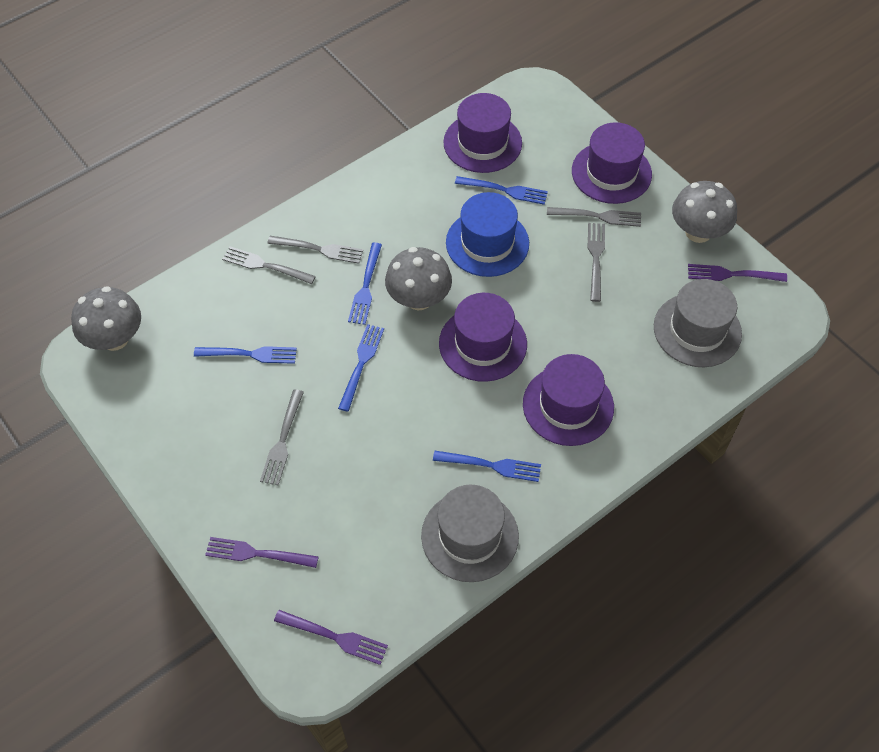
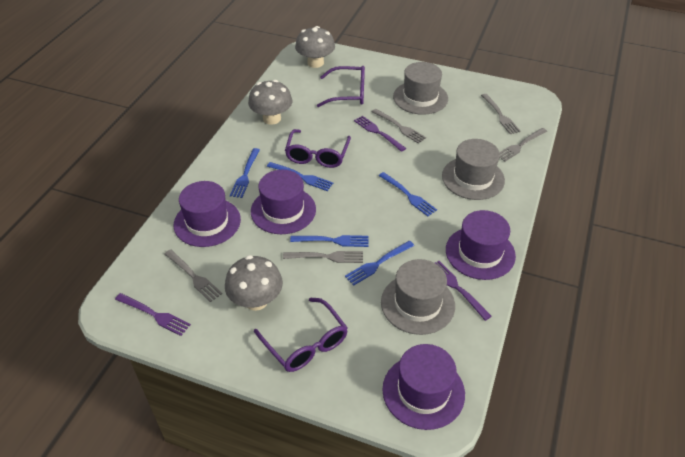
blue hat: 1 -> 0
grey hat: 2 -> 3
purple glasses: 0 -> 3

